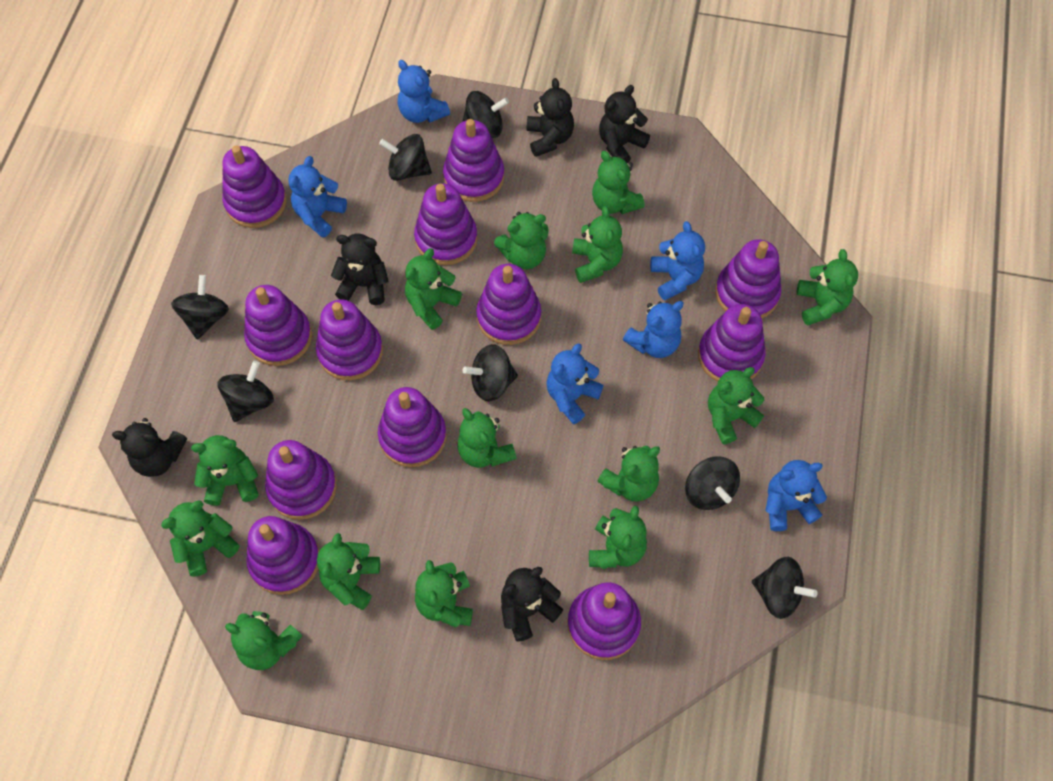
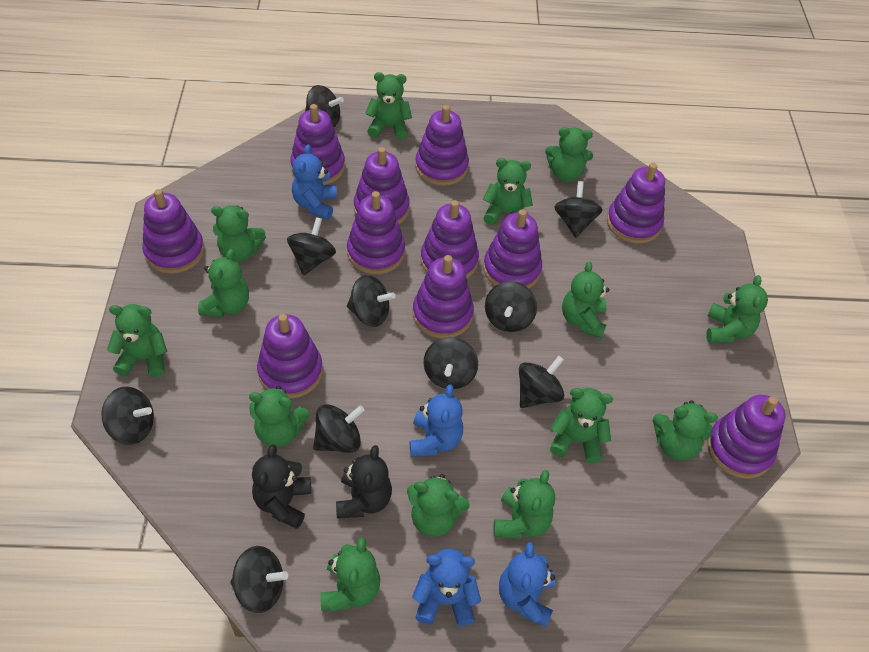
black spinning top: 7 -> 10
black teddy bear: 5 -> 2
blue teddy bear: 6 -> 4
purple stacking toy: 12 -> 11

